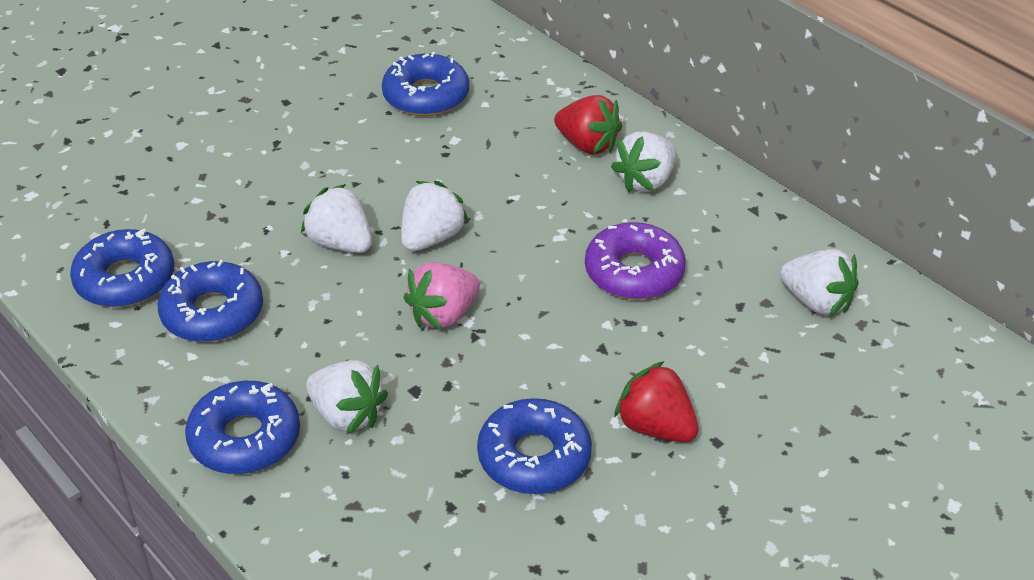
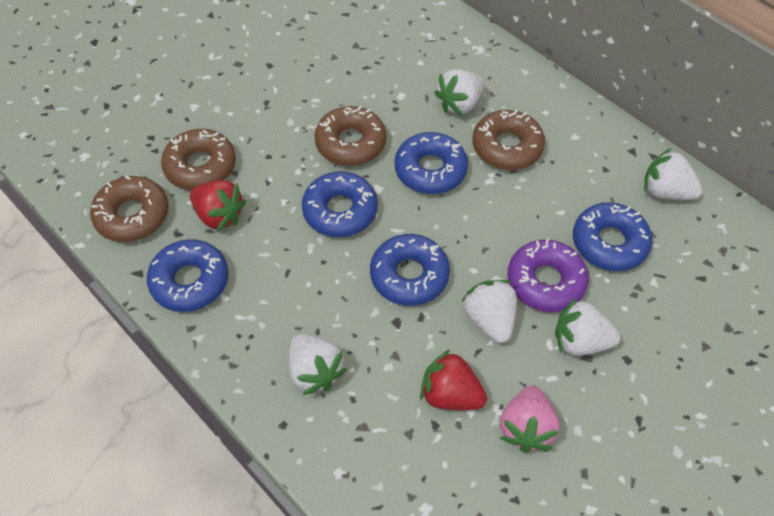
brown donut: 0 -> 4

